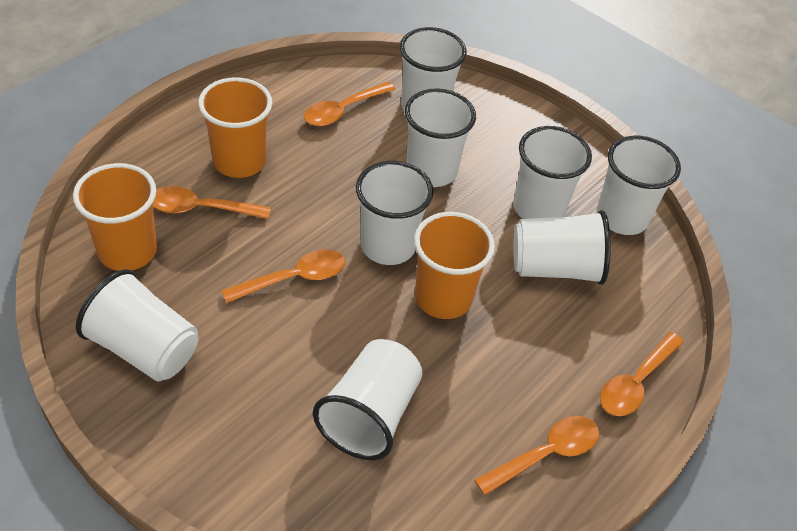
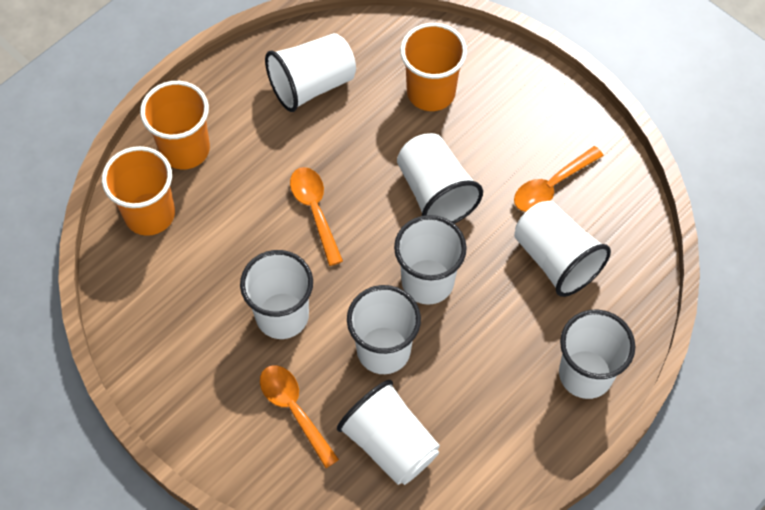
orange spoon: 5 -> 3

